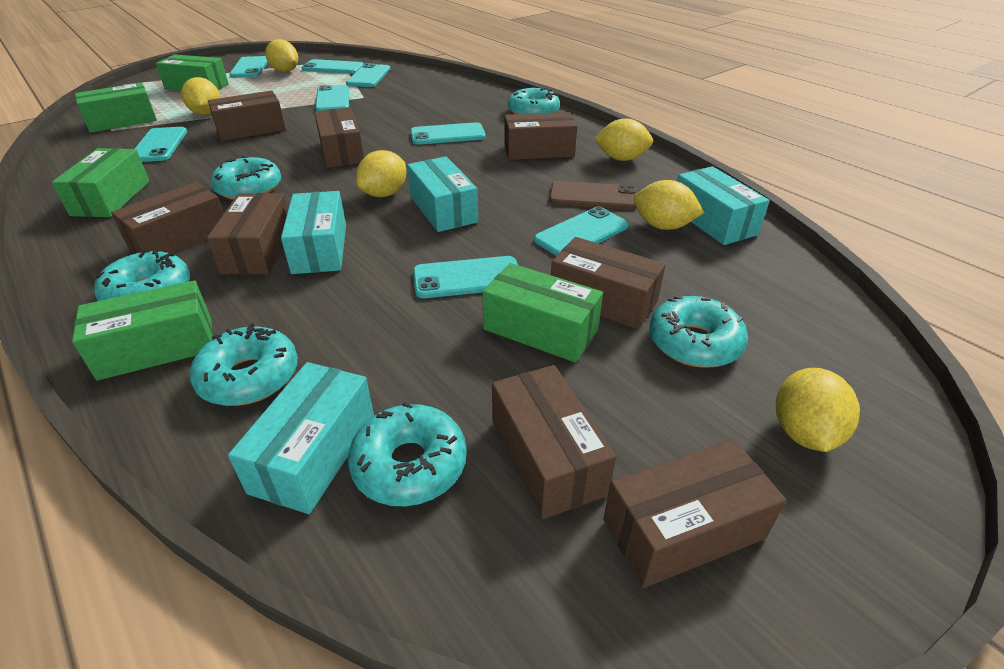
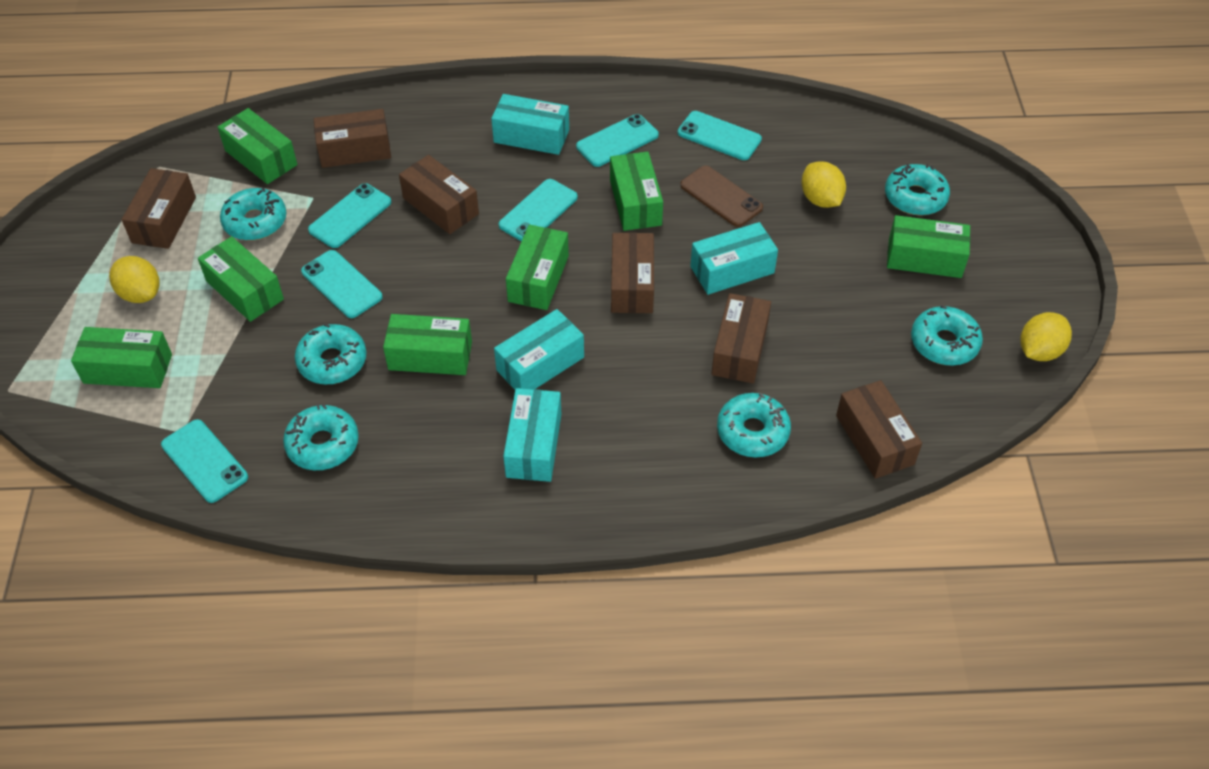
brown box: 8 -> 6
green box: 5 -> 7
turquoise phone: 8 -> 6
yellow lemon: 6 -> 3

